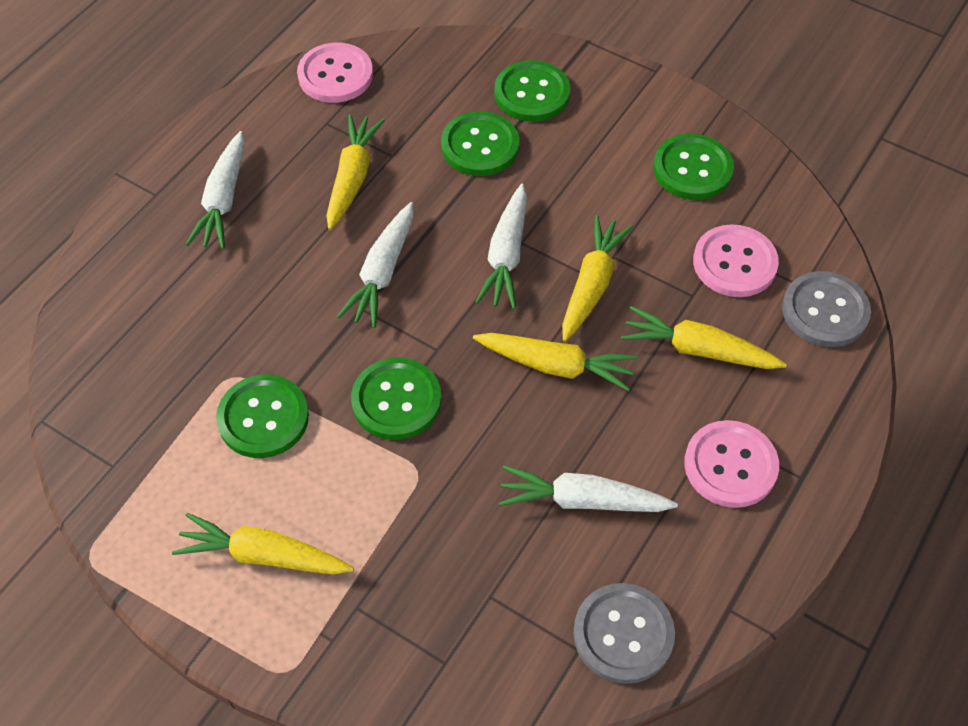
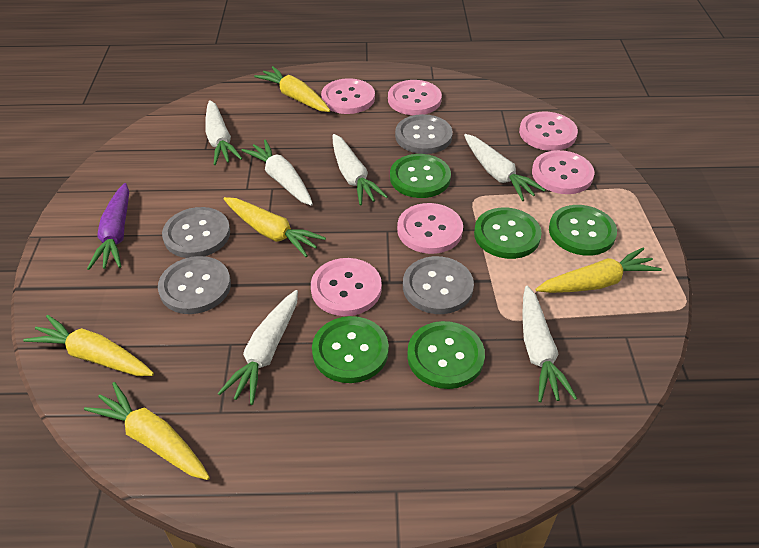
grey button: 2 -> 4
pink button: 3 -> 6
purple carrot: 0 -> 1
white carrot: 4 -> 6

